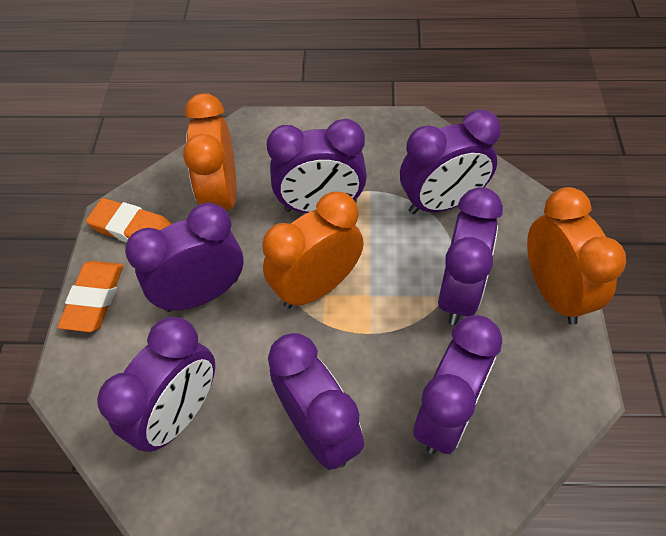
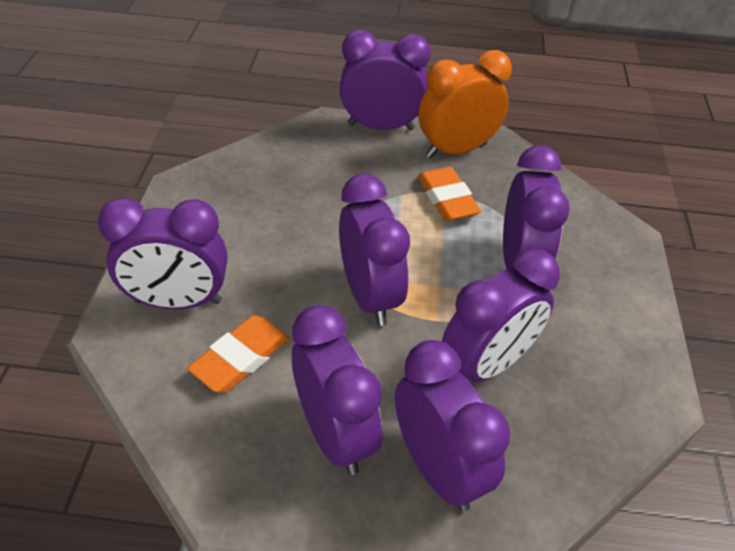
orange clock: 3 -> 1

